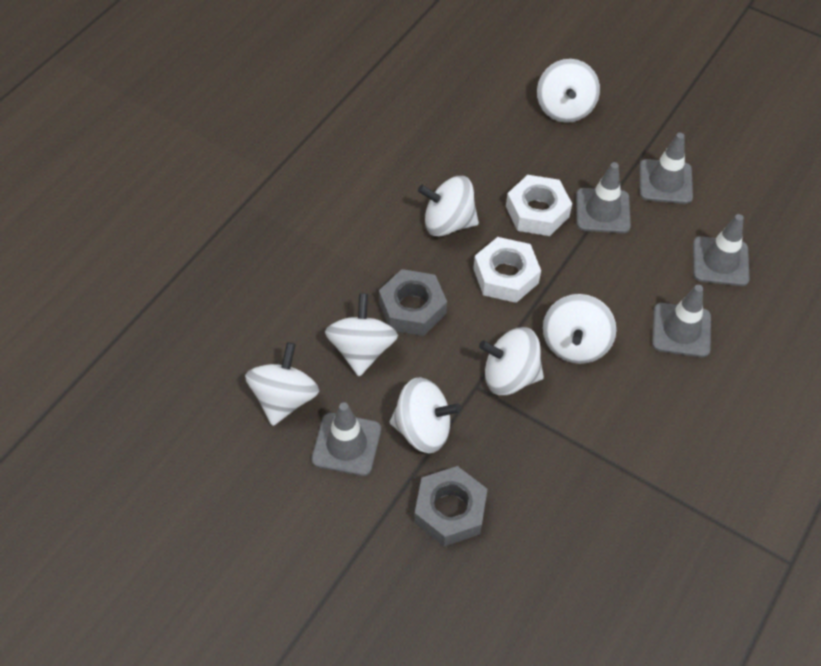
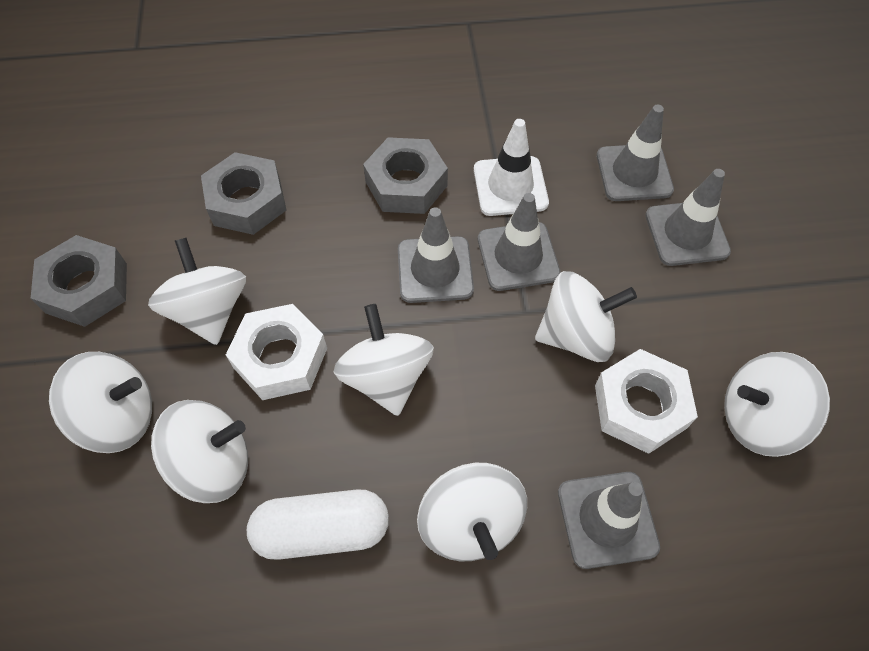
grey nut: 2 -> 3
white capsule: 0 -> 1
white traffic cone: 0 -> 1

